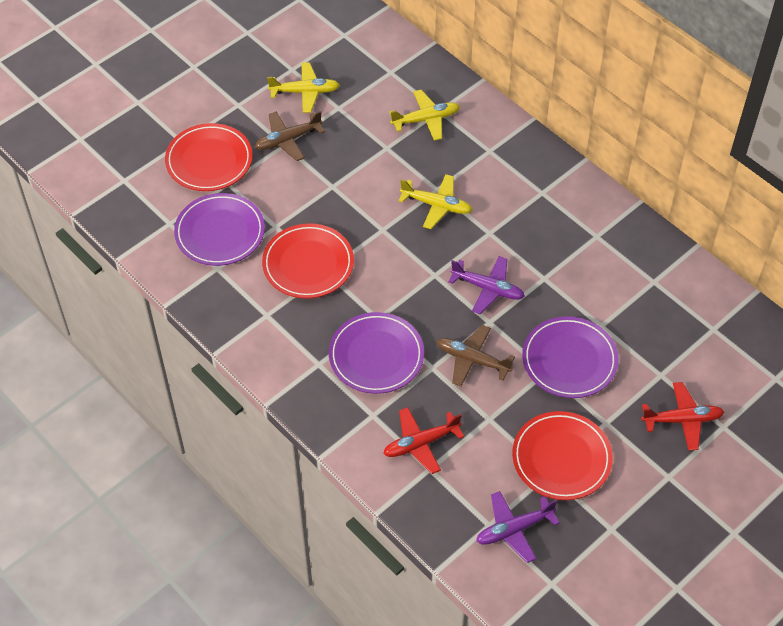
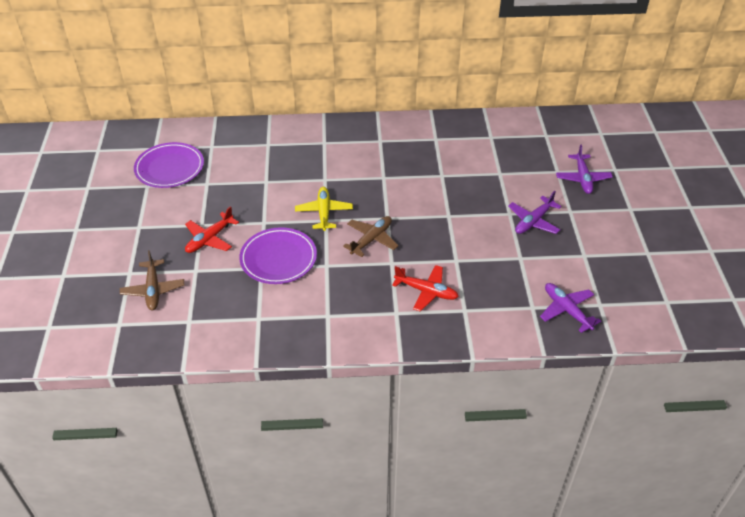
purple plane: 2 -> 3
purple plate: 3 -> 2
red plate: 3 -> 0
yellow plane: 3 -> 1

